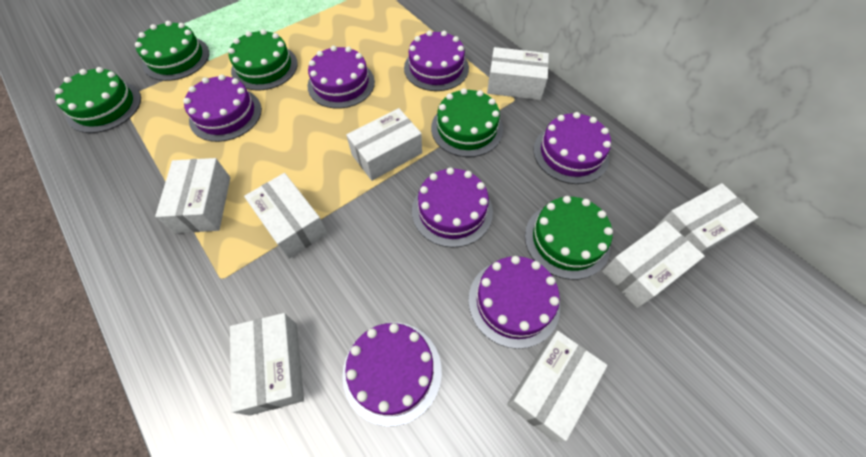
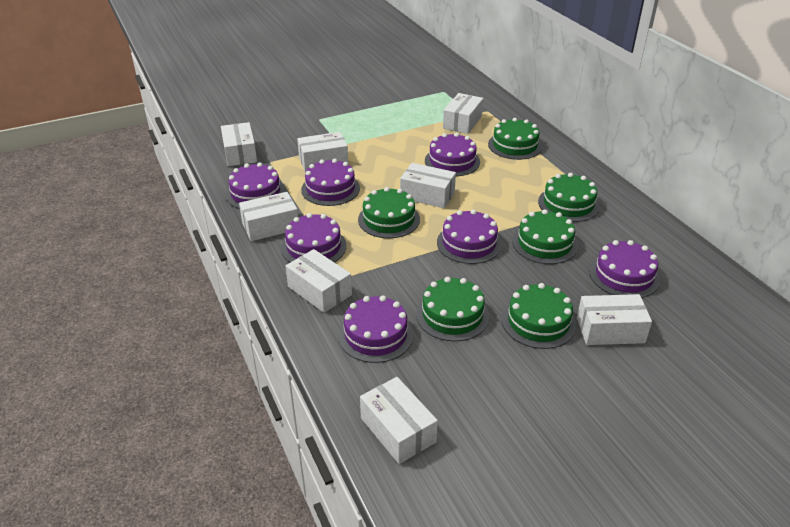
green cake: 5 -> 6

